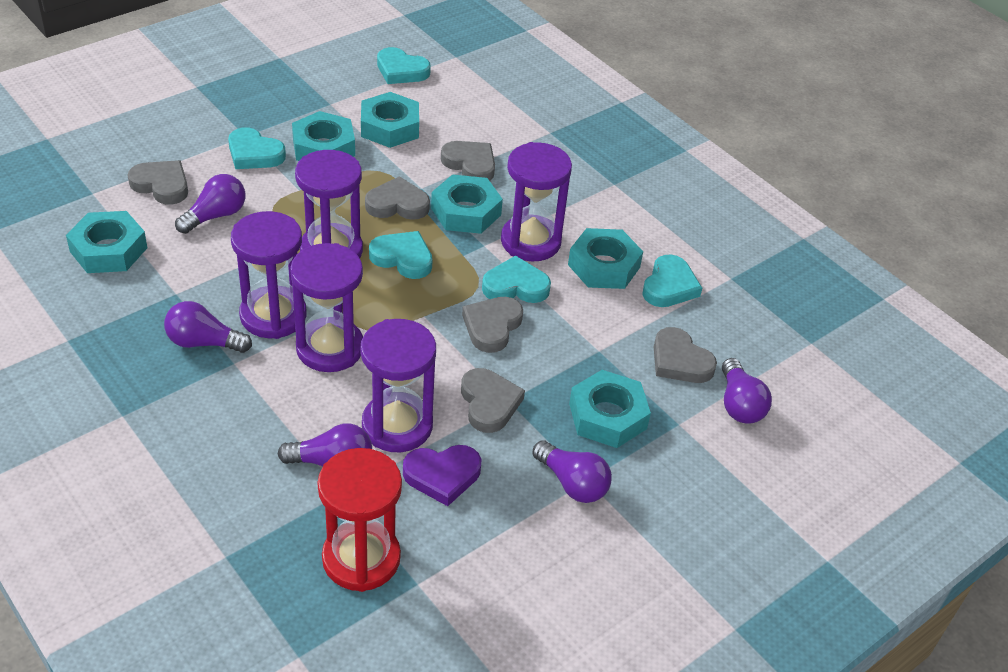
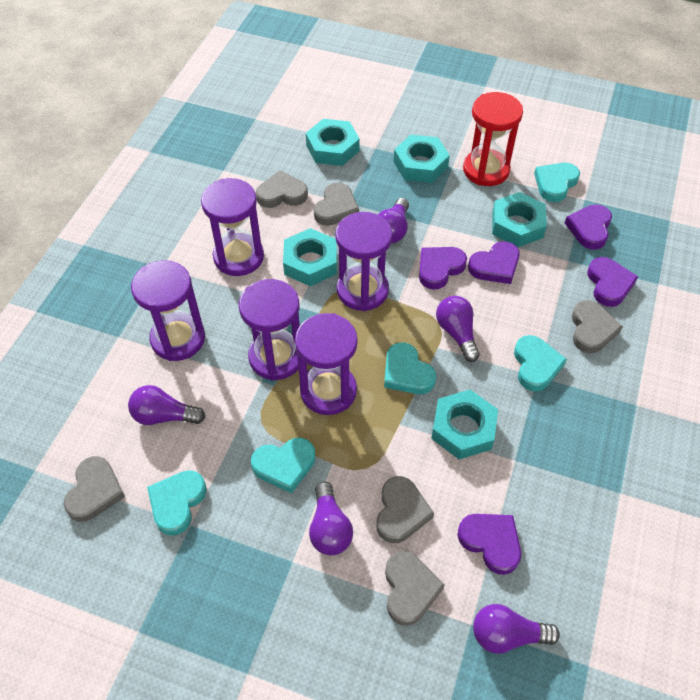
purple heart: 1 -> 5
turquoise nut: 6 -> 5

